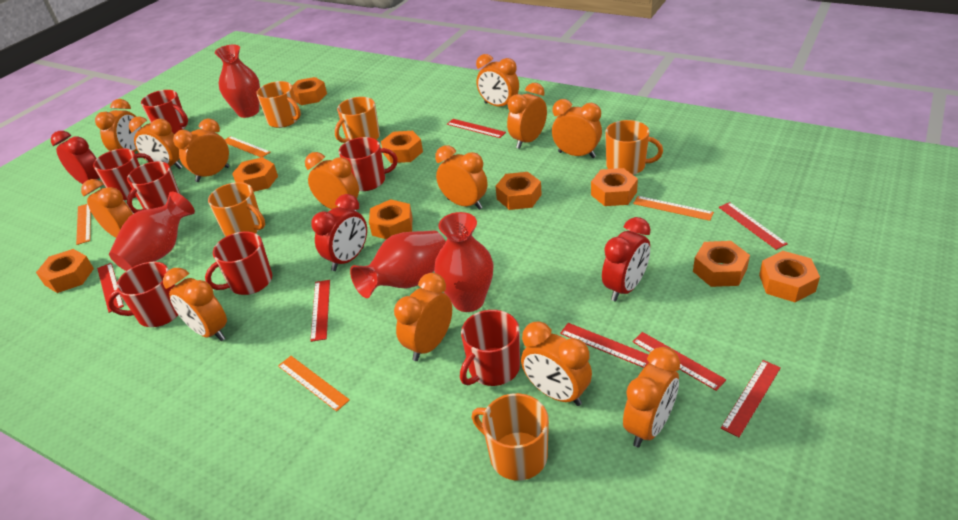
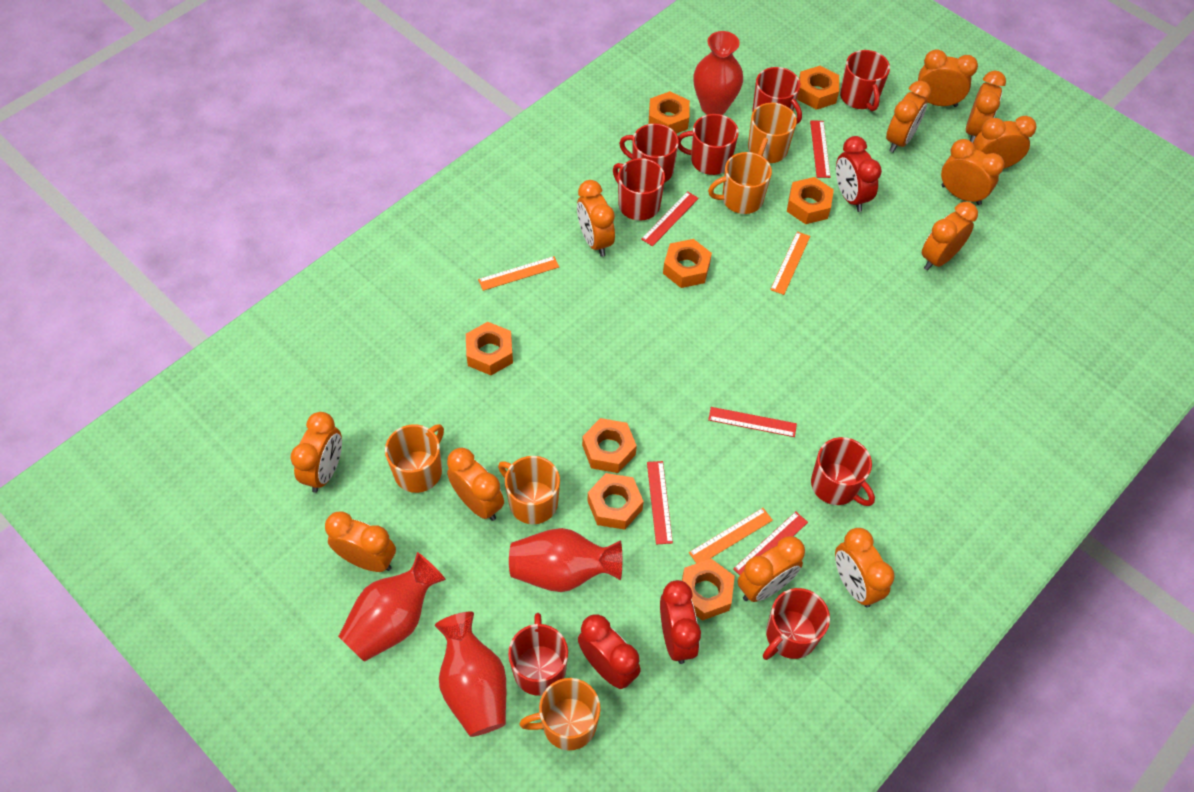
orange clock: 13 -> 12
orange nut: 9 -> 8
orange ruler: 4 -> 3
red mug: 7 -> 8
red ruler: 7 -> 5

